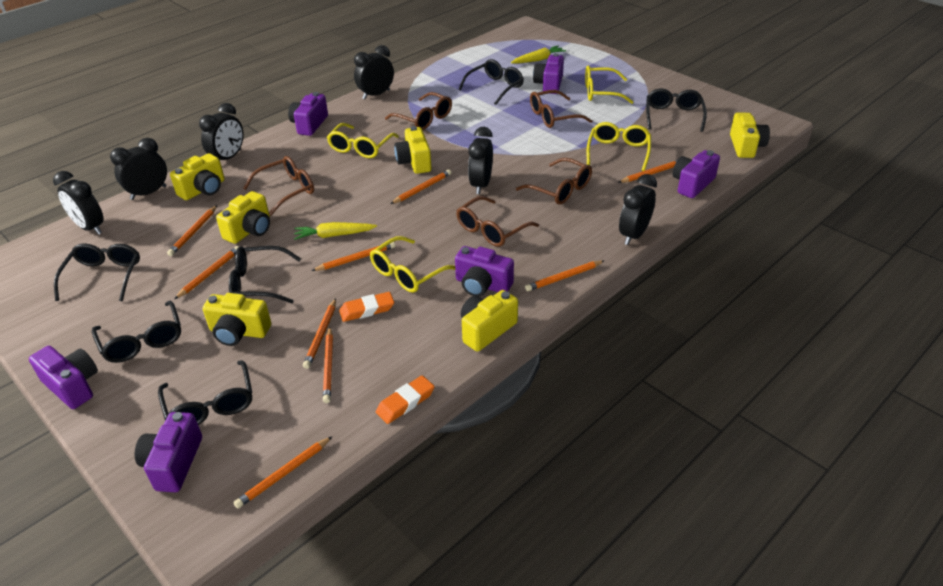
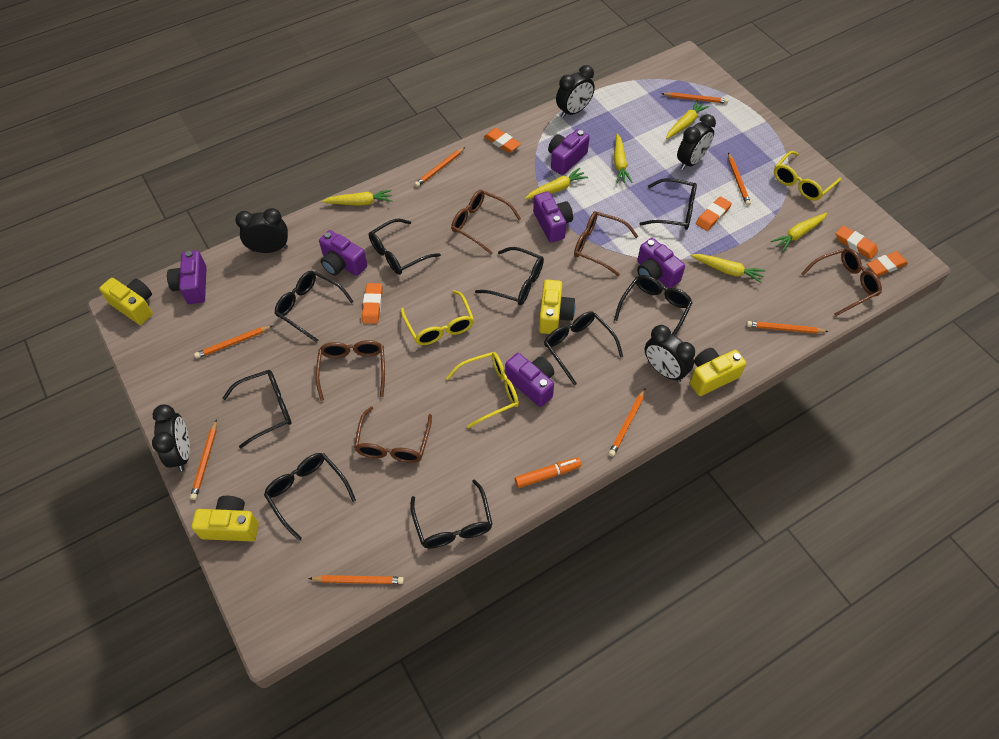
black clock: 6 -> 5
black glasses: 6 -> 9
orange eraser: 2 -> 5
orange marker: 0 -> 1
orange pencil: 9 -> 8
yellow camera: 6 -> 4
yellow carrot: 2 -> 6
yellow glasses: 4 -> 3

